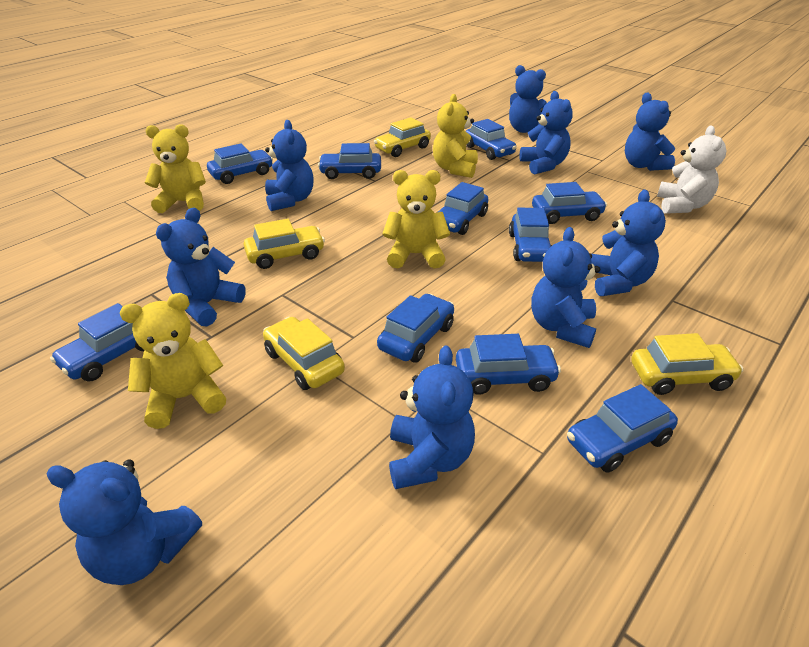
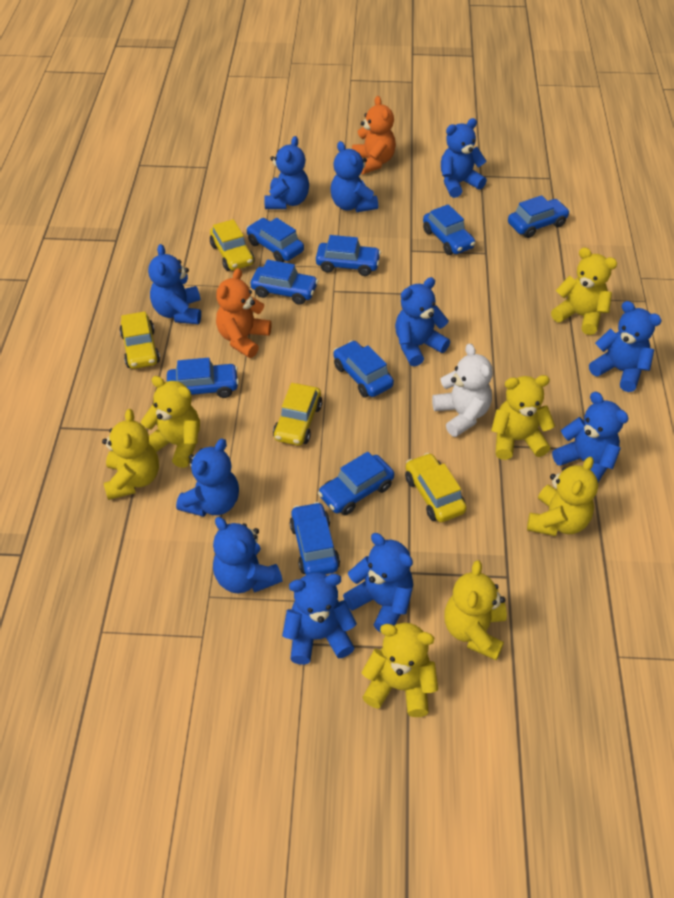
blue car: 10 -> 9
blue teddy bear: 9 -> 11
orange teddy bear: 0 -> 2
yellow teddy bear: 4 -> 7

